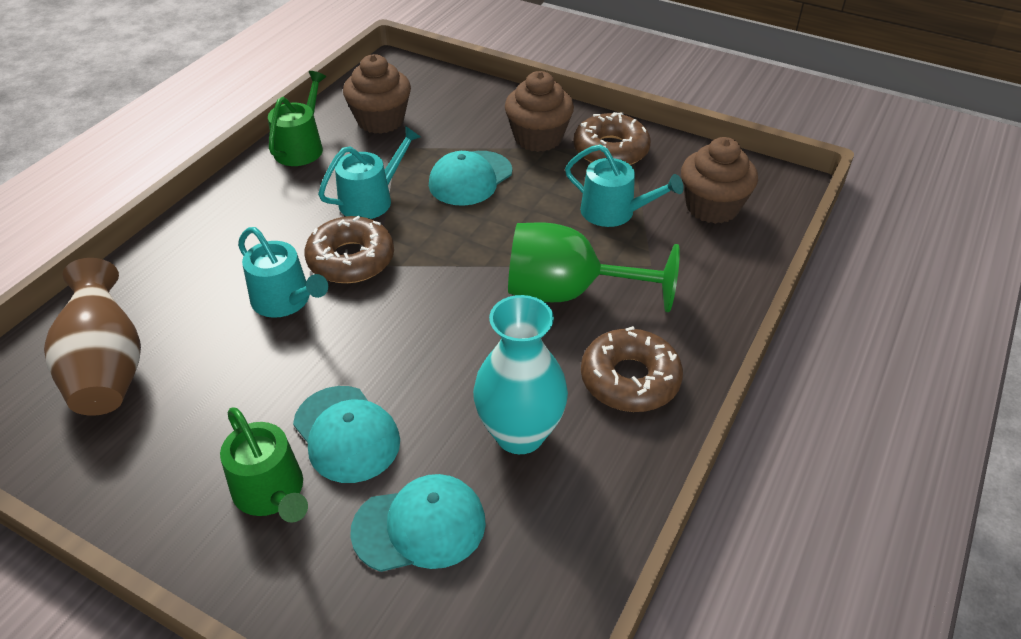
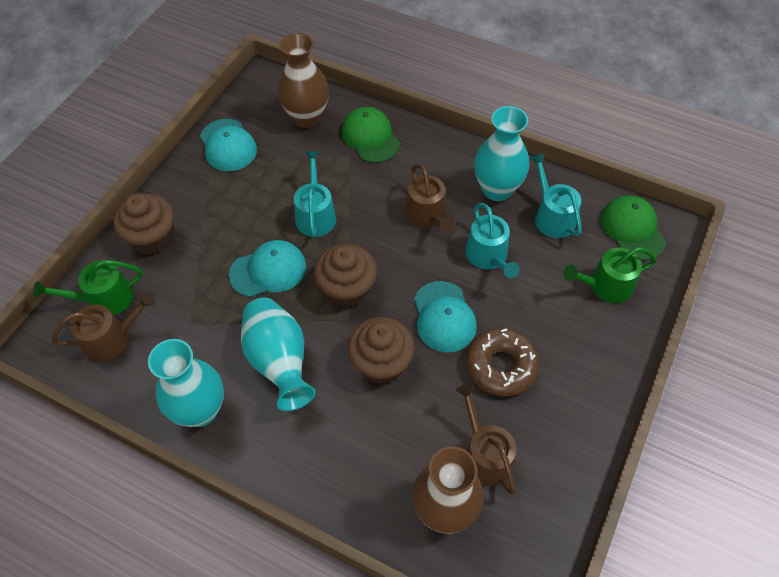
brown donut: 3 -> 1
brown vase: 1 -> 2
brown watering can: 0 -> 3
green cap: 0 -> 2
green goblet: 1 -> 0
turquoise vase: 1 -> 3

